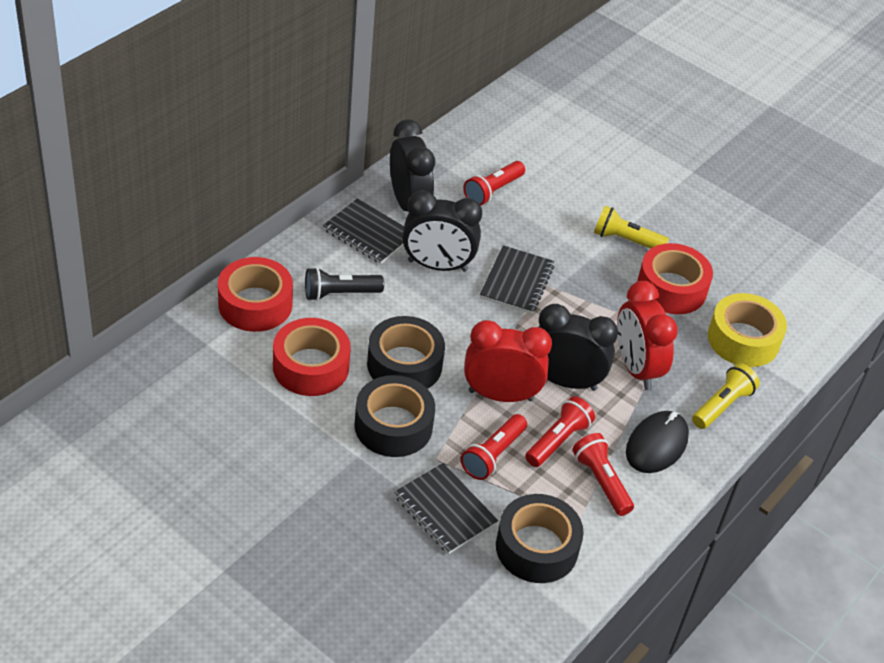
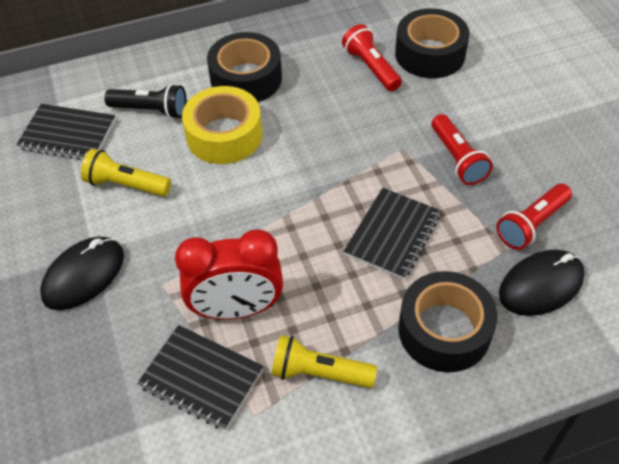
black clock: 3 -> 0
black mouse: 1 -> 2
red clock: 2 -> 1
red flashlight: 4 -> 3
red tape: 3 -> 0

